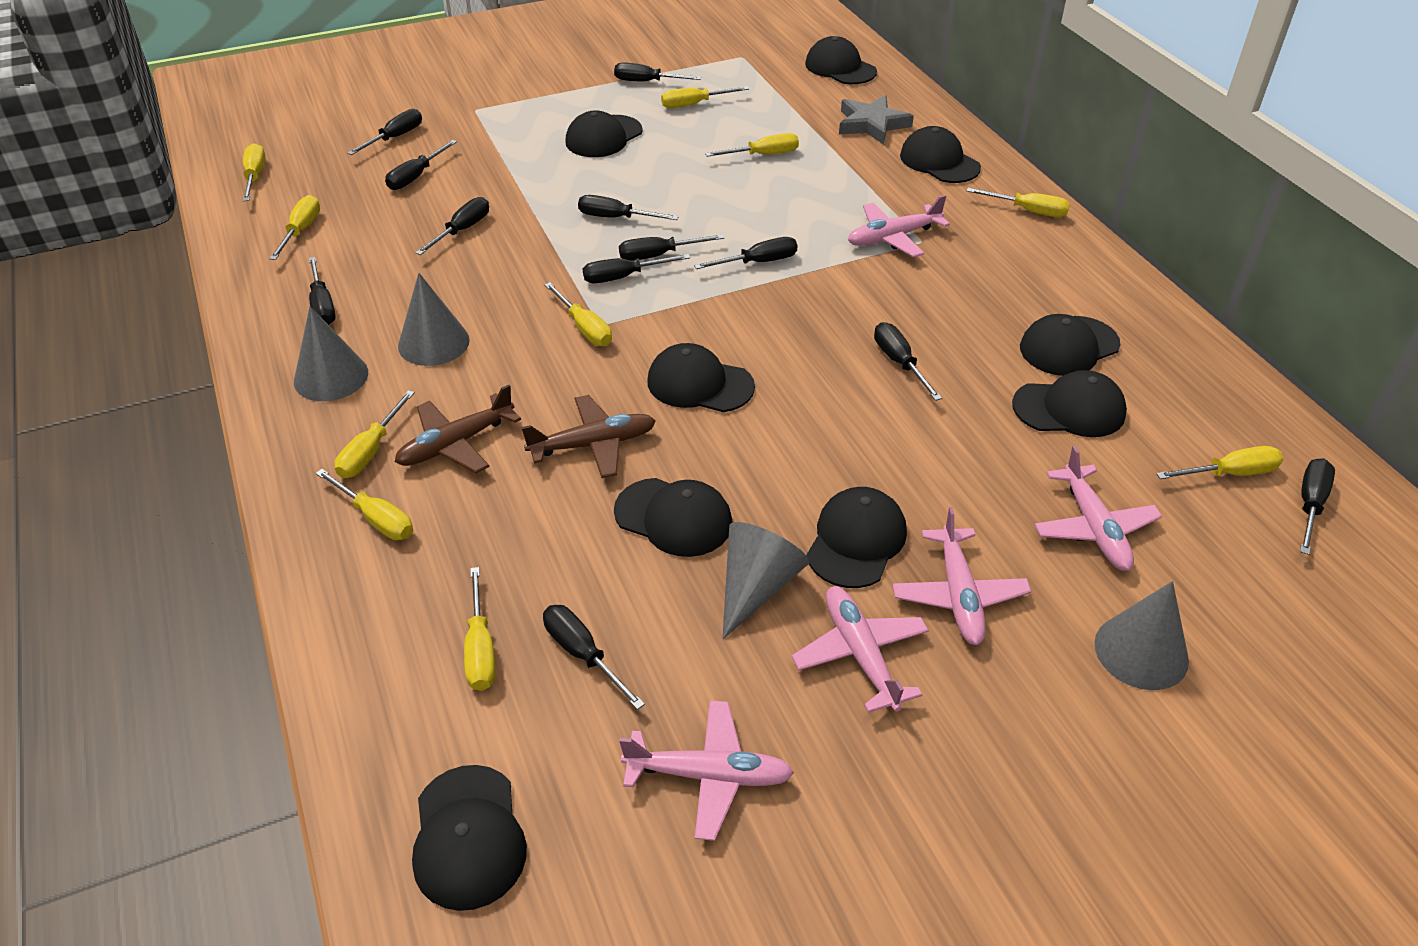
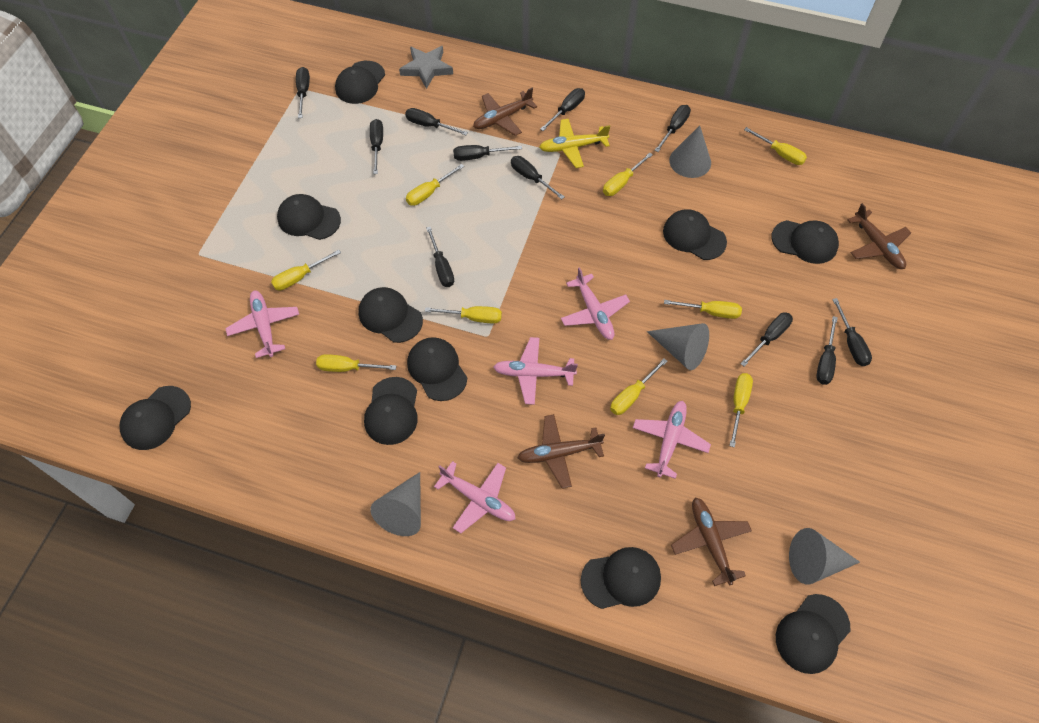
black cap: 9 -> 10
black screwdriver: 12 -> 11
brown plane: 2 -> 4
yellow plane: 0 -> 1
yellow screwdriver: 10 -> 9

